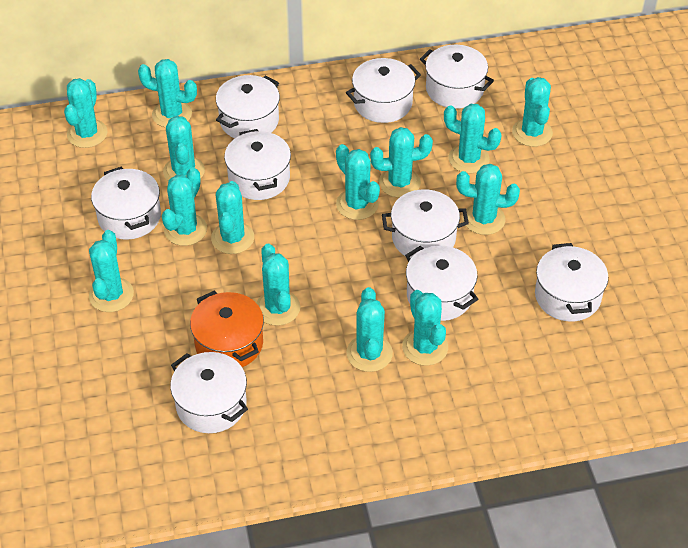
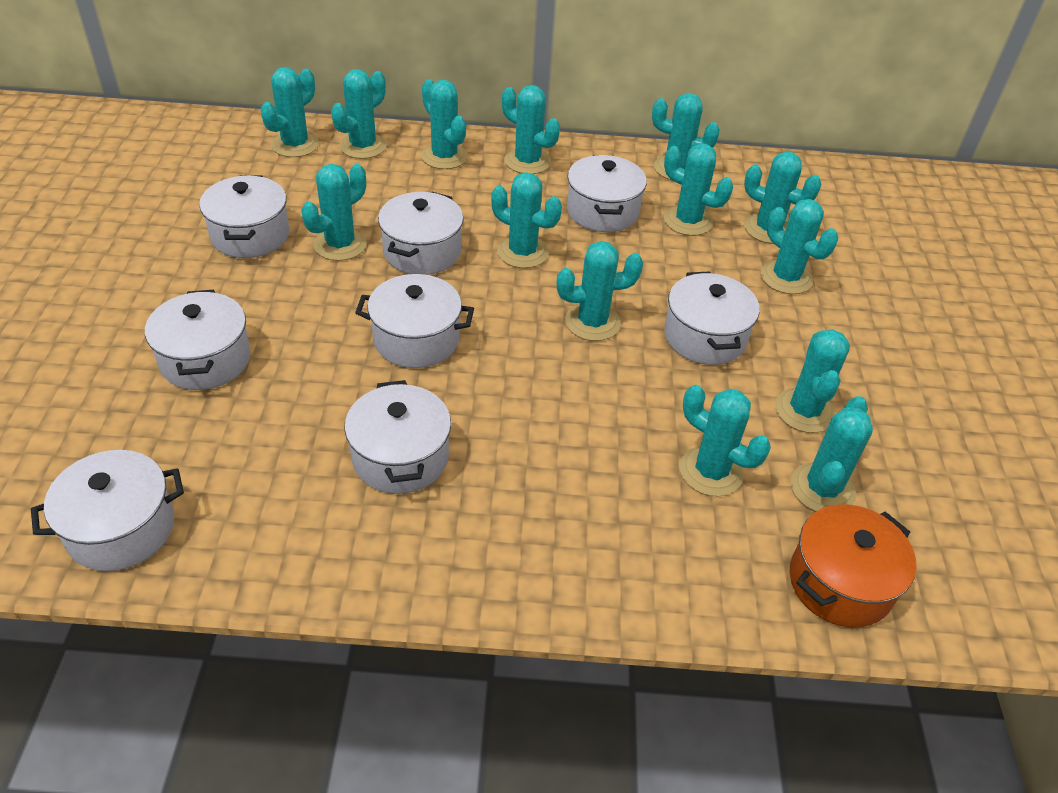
white pot: 9 -> 8

